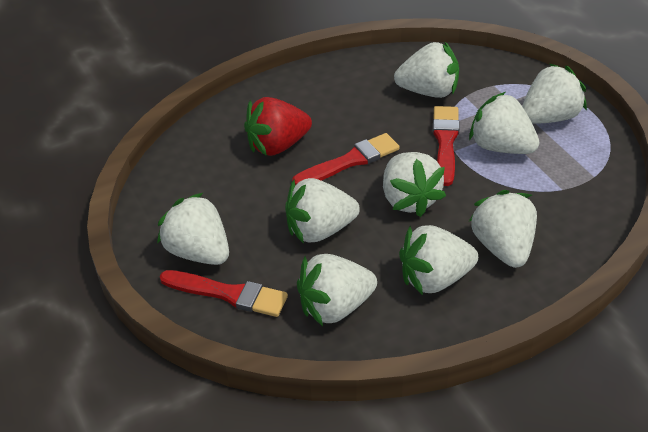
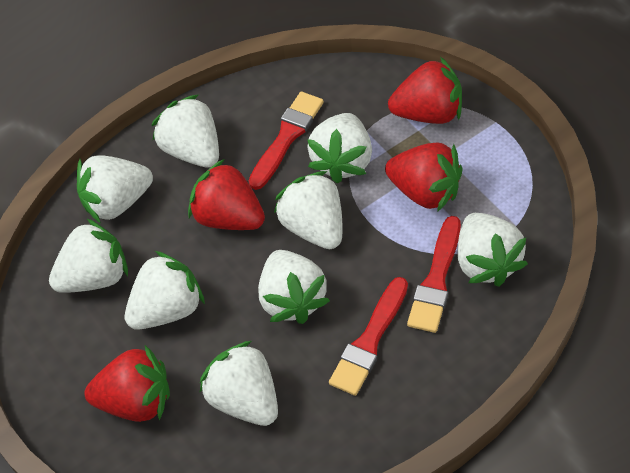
red strawberry: 1 -> 4

